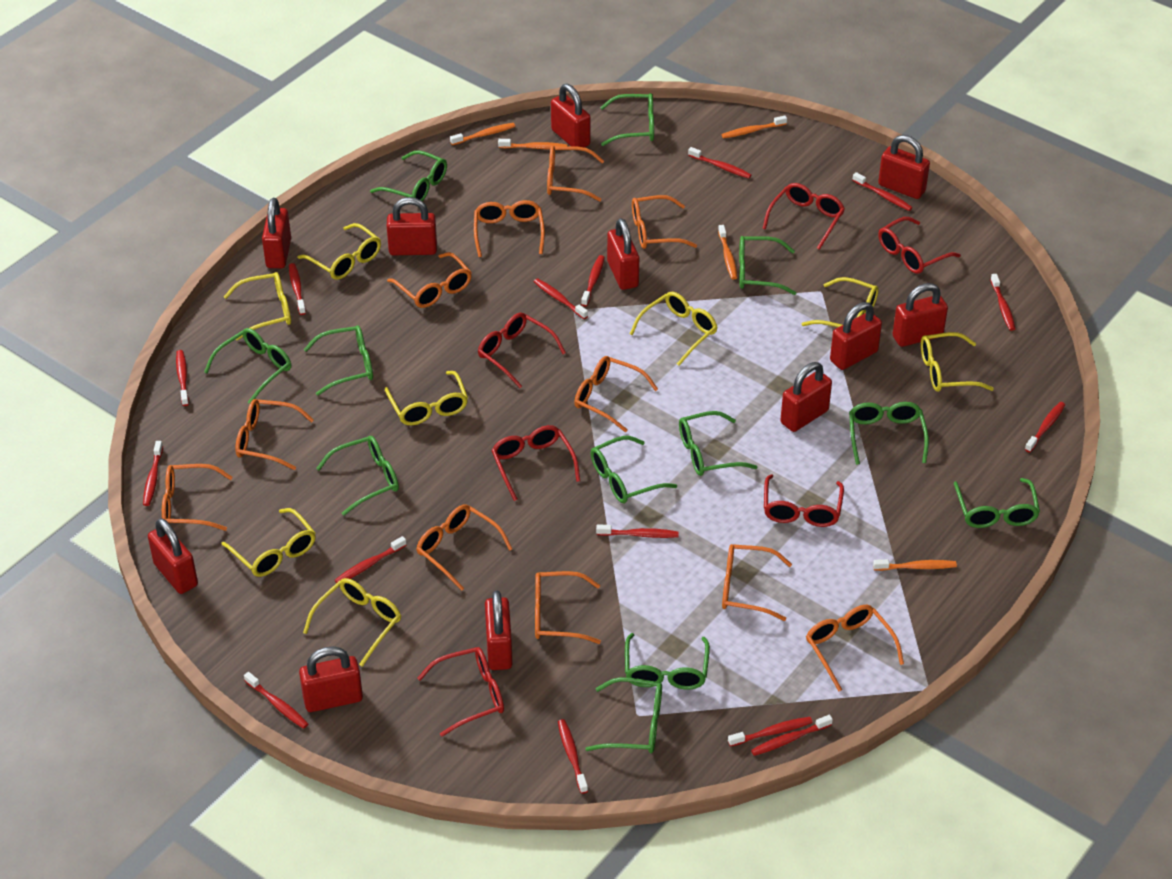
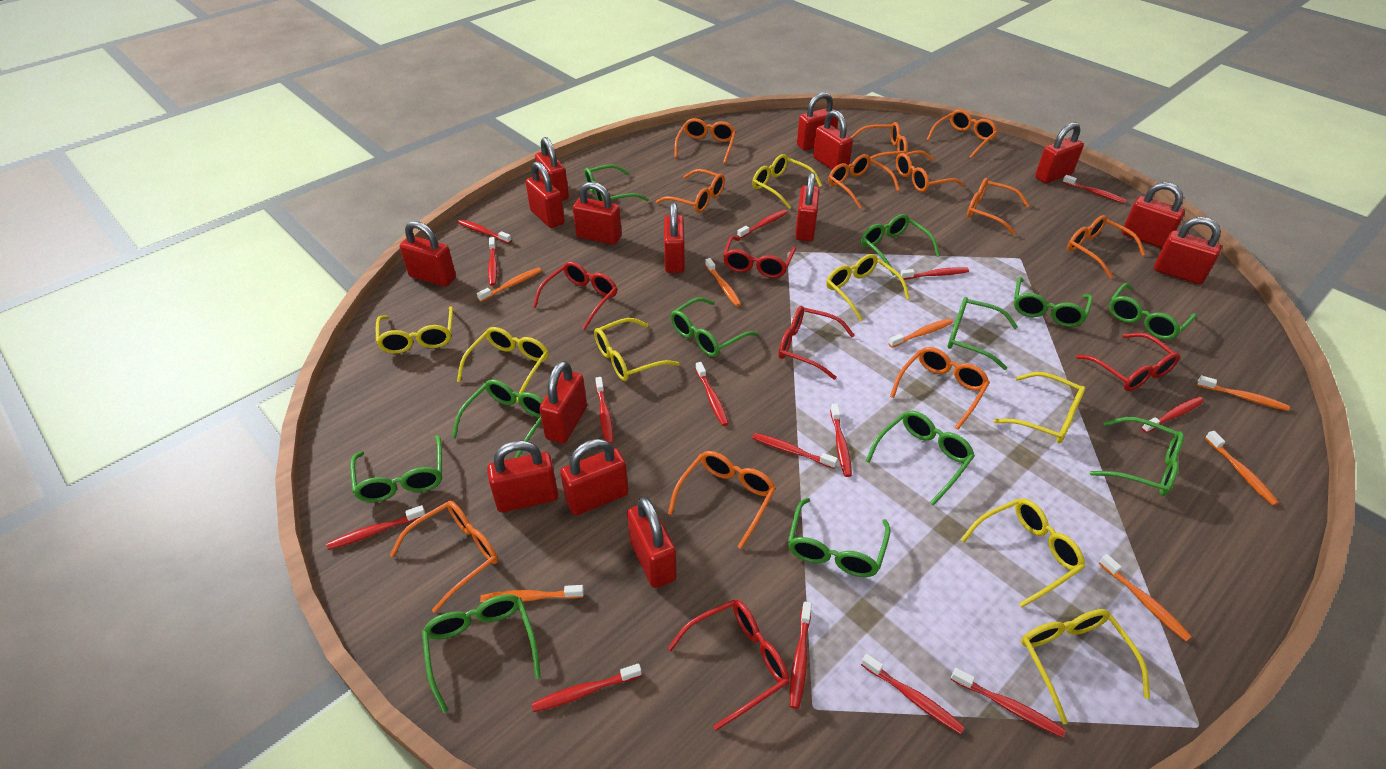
orange toothbrush: 5 -> 7
red glasses: 6 -> 5
red padlock: 11 -> 15

